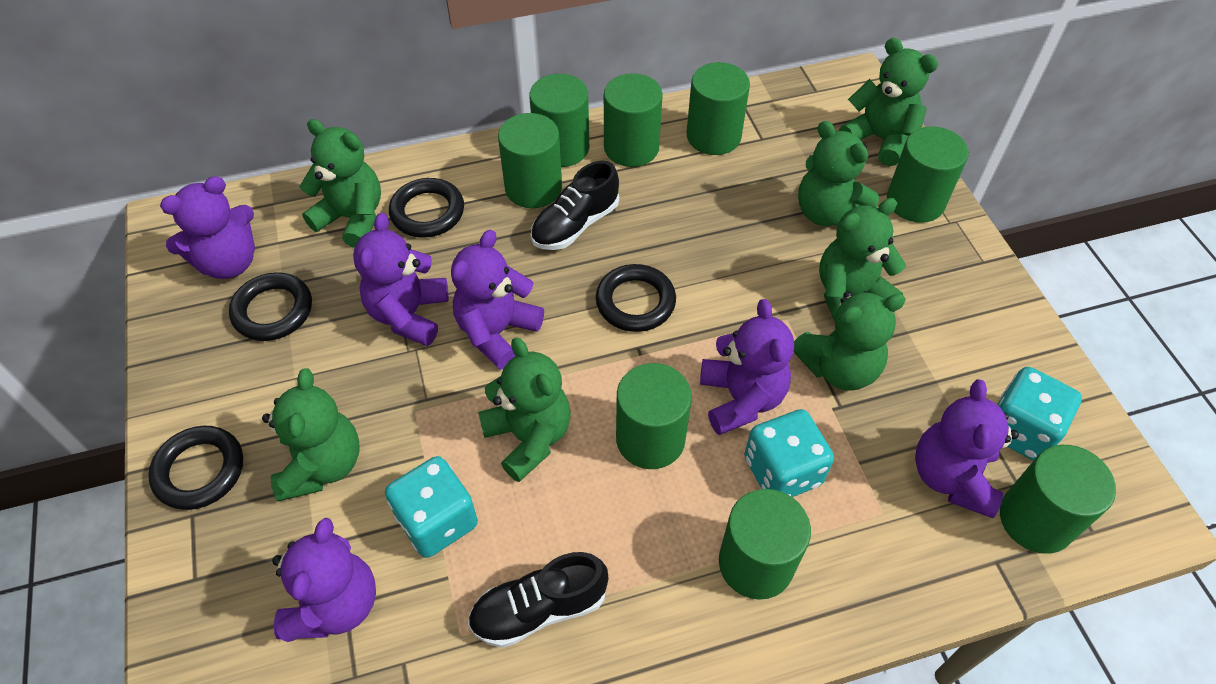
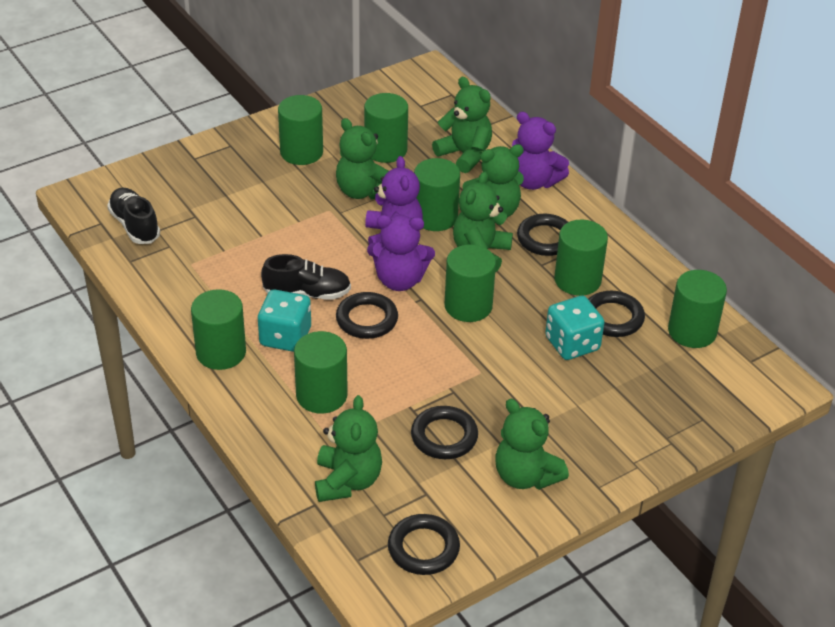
black ring: 4 -> 5
green teddy bear: 7 -> 6
purple teddy bear: 6 -> 3
turquoise dice: 3 -> 2

